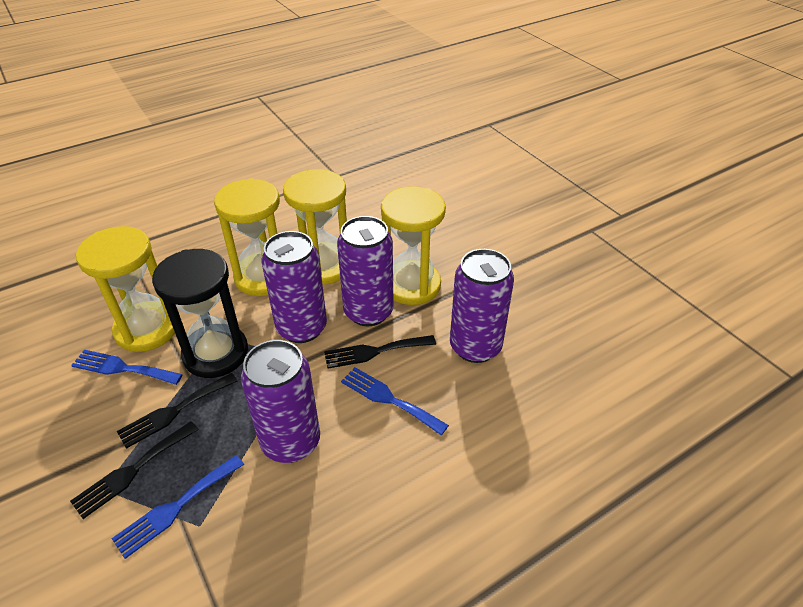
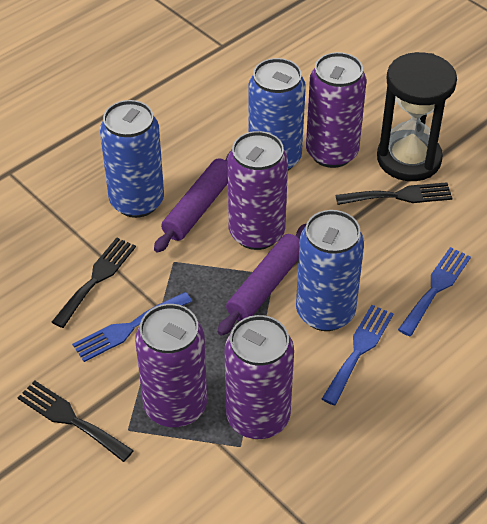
blue can: 0 -> 3
purple rolling pin: 0 -> 2
yellow hourglass: 4 -> 0

